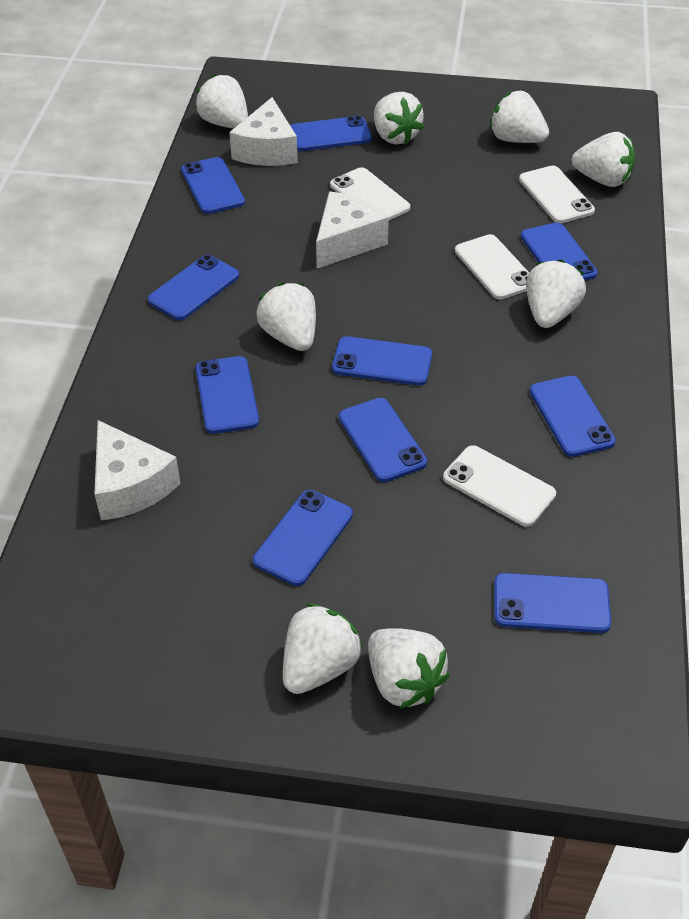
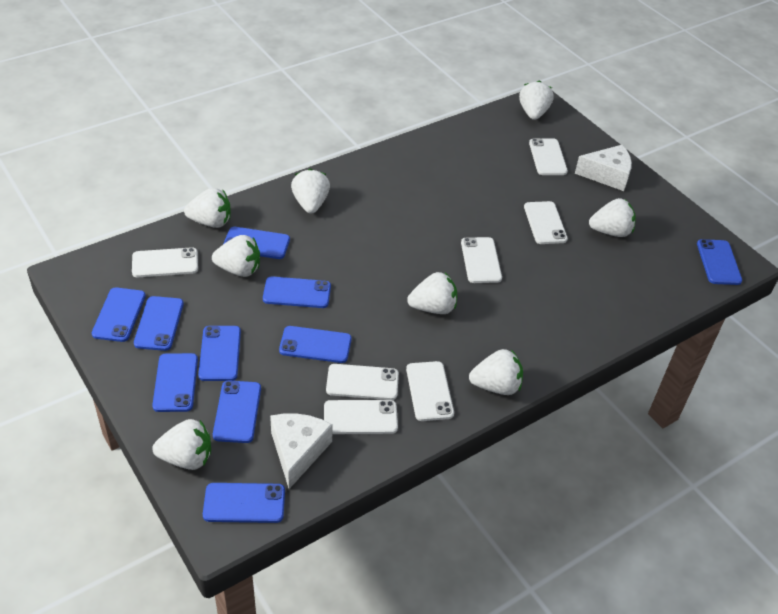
white cheese: 3 -> 2
white phone: 4 -> 7

